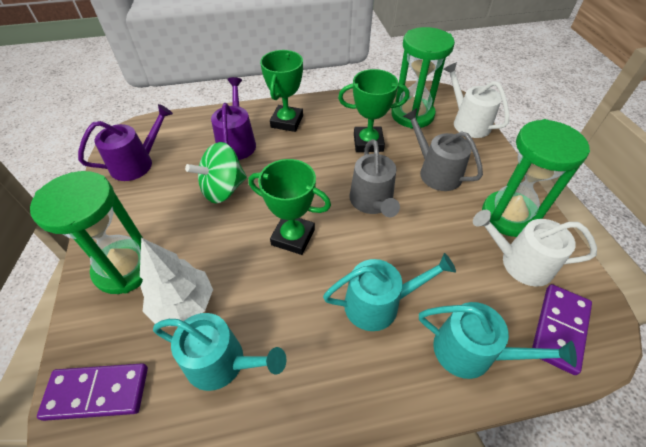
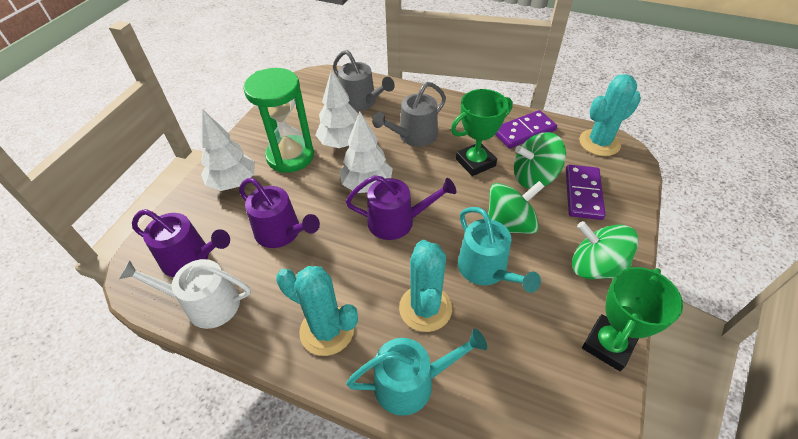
green hourglass: 3 -> 1
green spinning top: 1 -> 3
green trophy: 3 -> 2
purple watering can: 2 -> 3
turquoise cactus: 0 -> 3
turquoise watering can: 3 -> 2
white tree: 1 -> 3
white watering can: 2 -> 1

